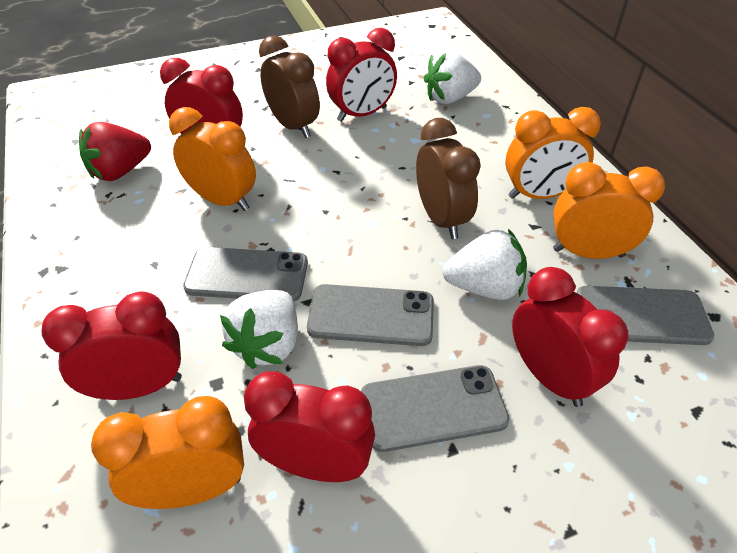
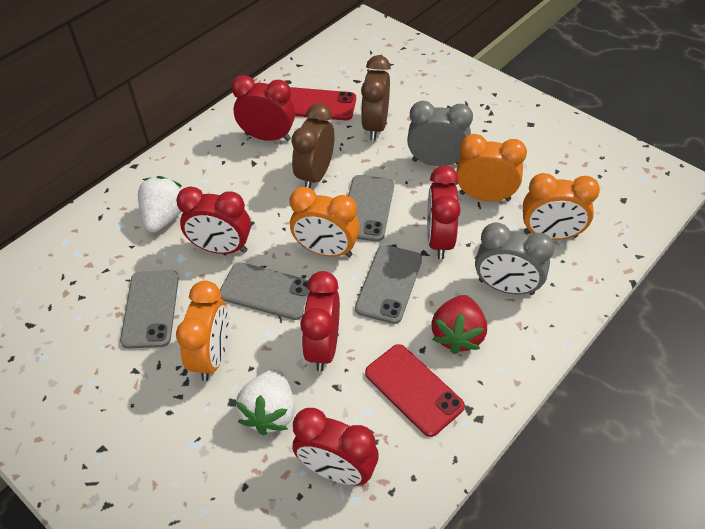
grey clock: 0 -> 2
red phone: 0 -> 2
white strawberry: 3 -> 2

